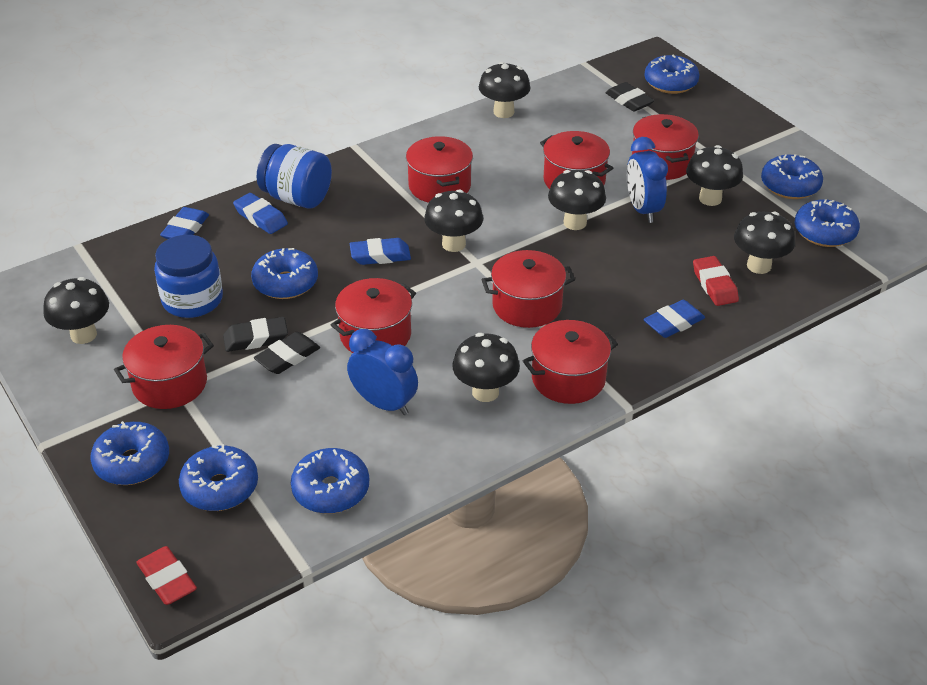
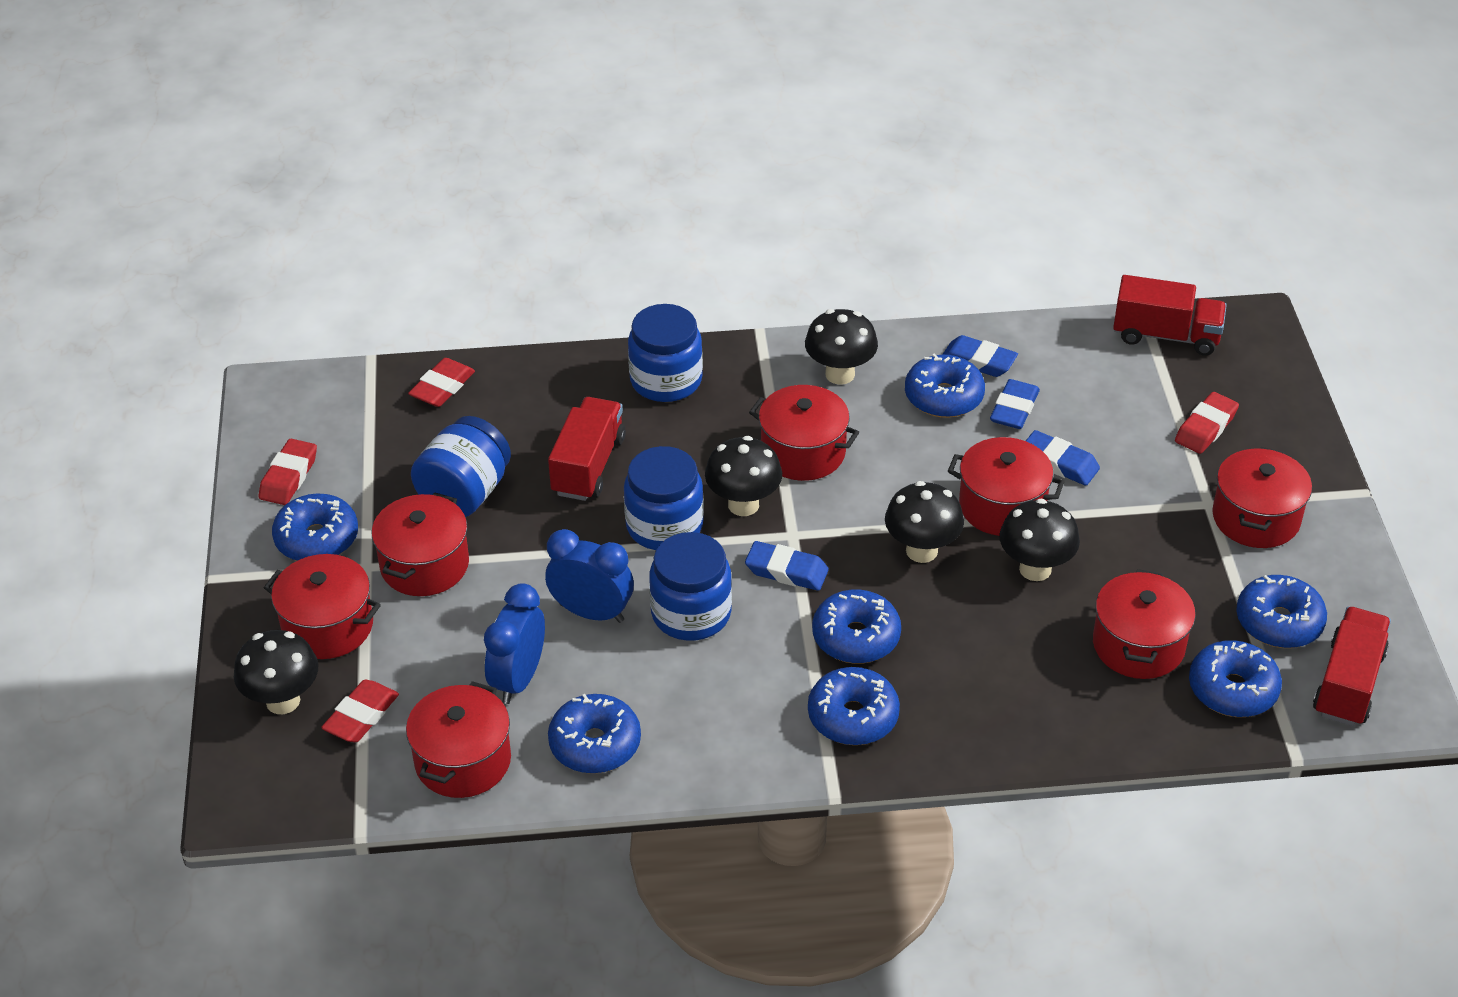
black eraser: 3 -> 0
black mushroom: 7 -> 5
blue jar: 2 -> 4
red eraser: 2 -> 4
red truck: 0 -> 3

